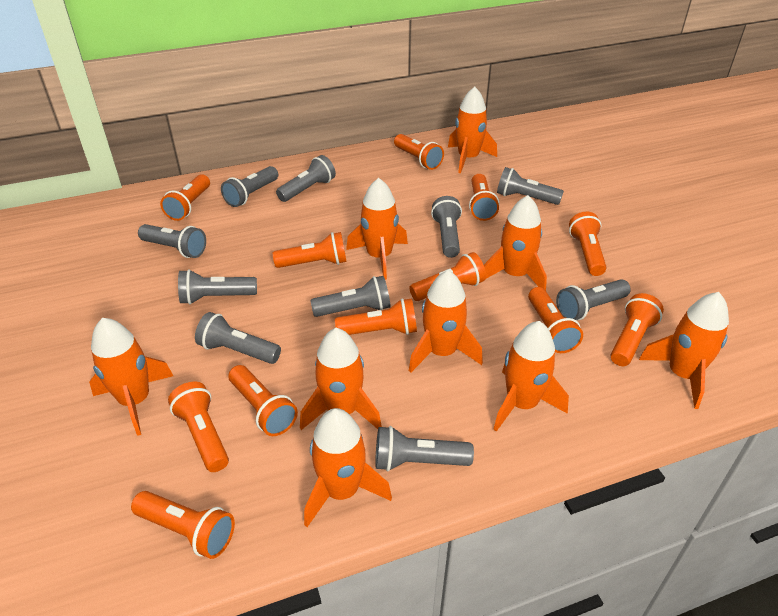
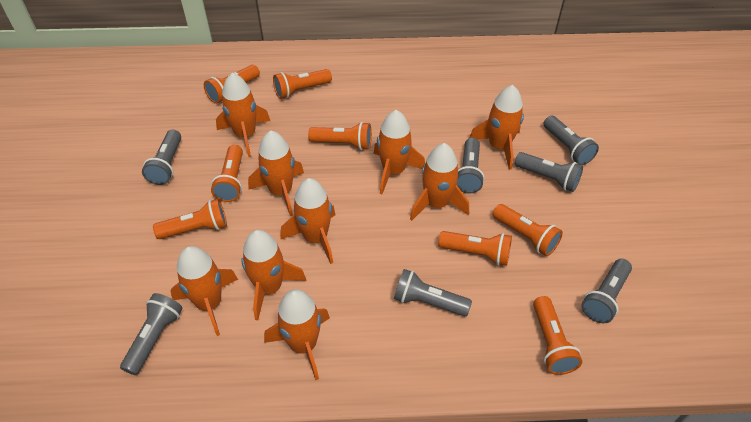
grey flashlight: 10 -> 7
orange flashlight: 12 -> 8

